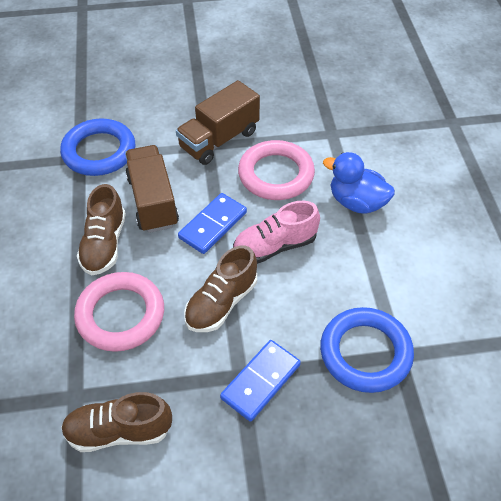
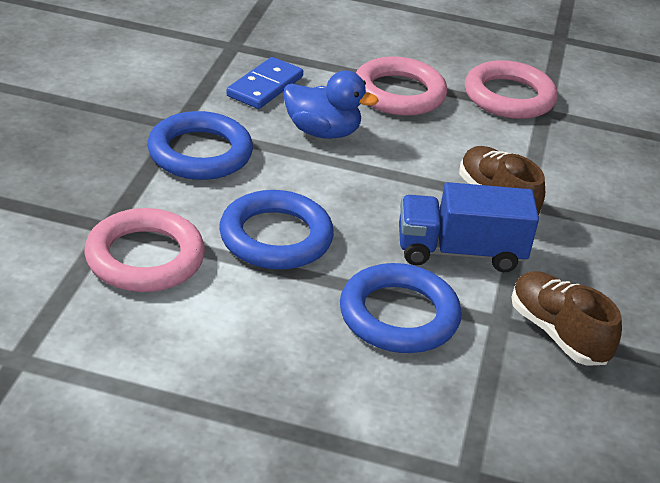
blue domino: 2 -> 1
blue ring: 2 -> 3
blue truck: 0 -> 1
brown shoe: 3 -> 2
brown truck: 2 -> 0
pink ring: 2 -> 3
pink shoe: 1 -> 0

